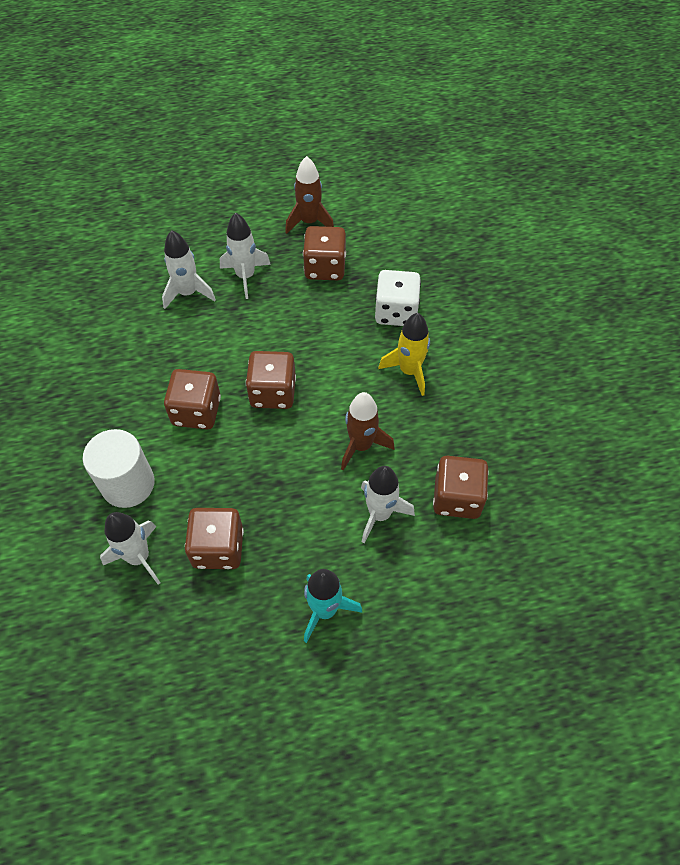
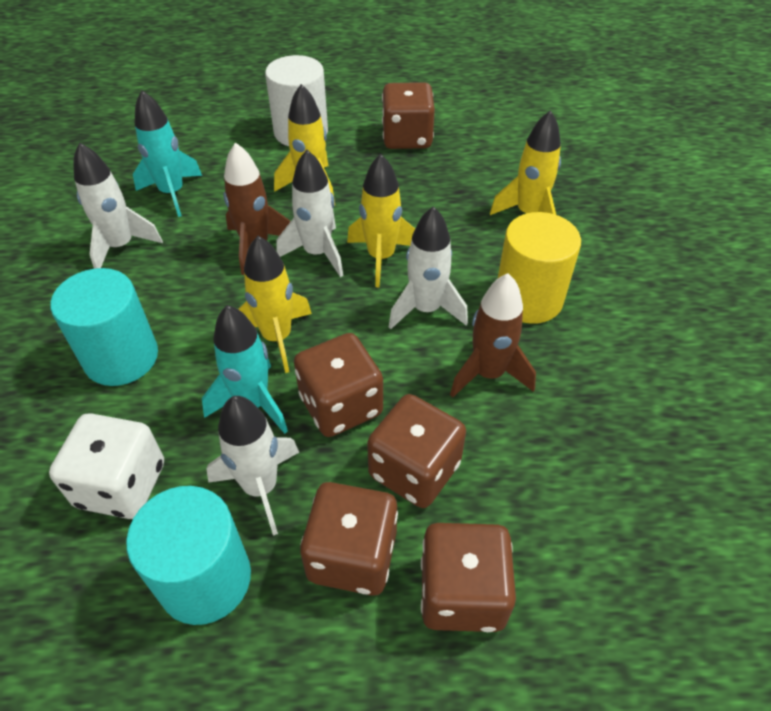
turquoise cylinder: 0 -> 2
turquoise rocket: 1 -> 2
yellow cylinder: 0 -> 1
yellow rocket: 1 -> 4

